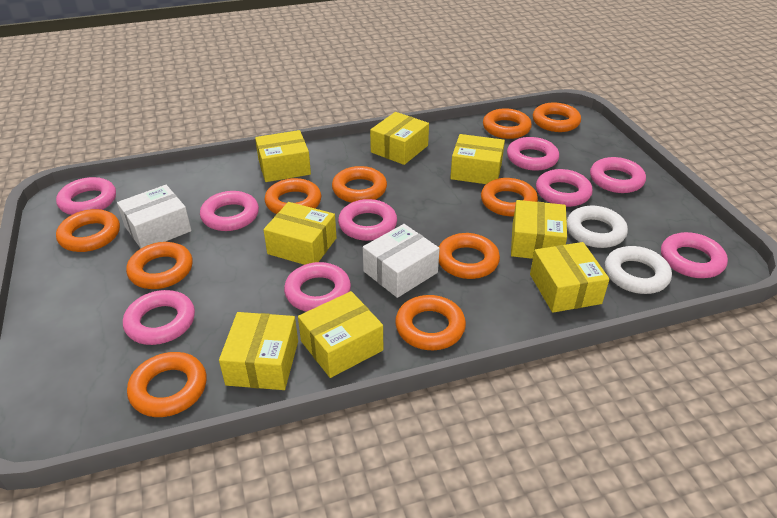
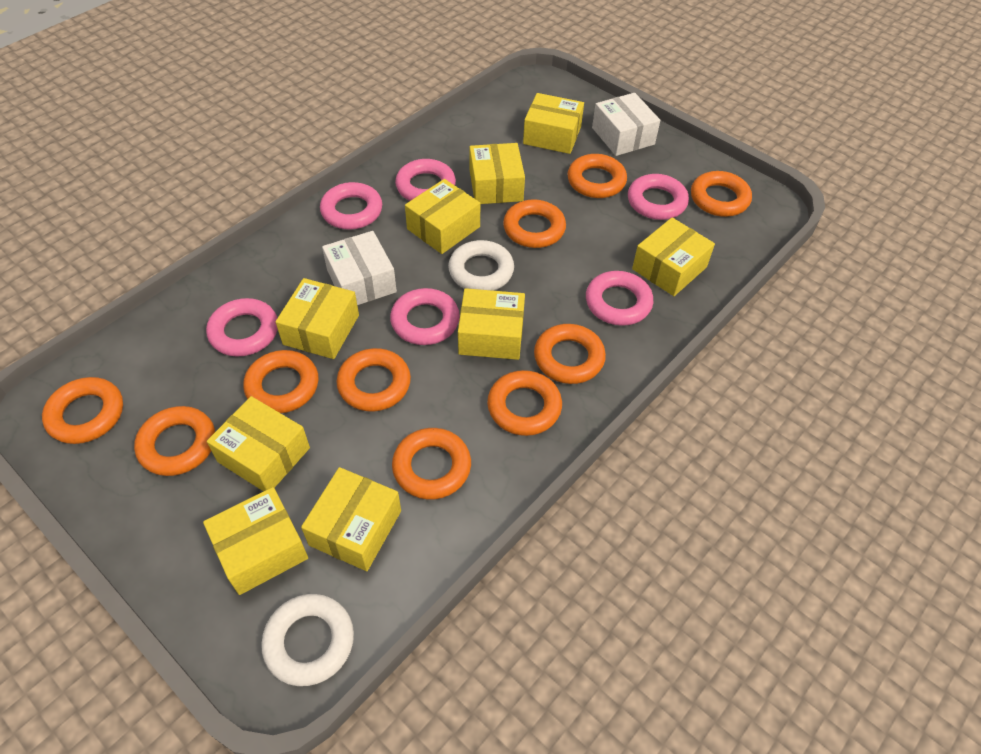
pink ring: 9 -> 6
yellow box: 8 -> 9

